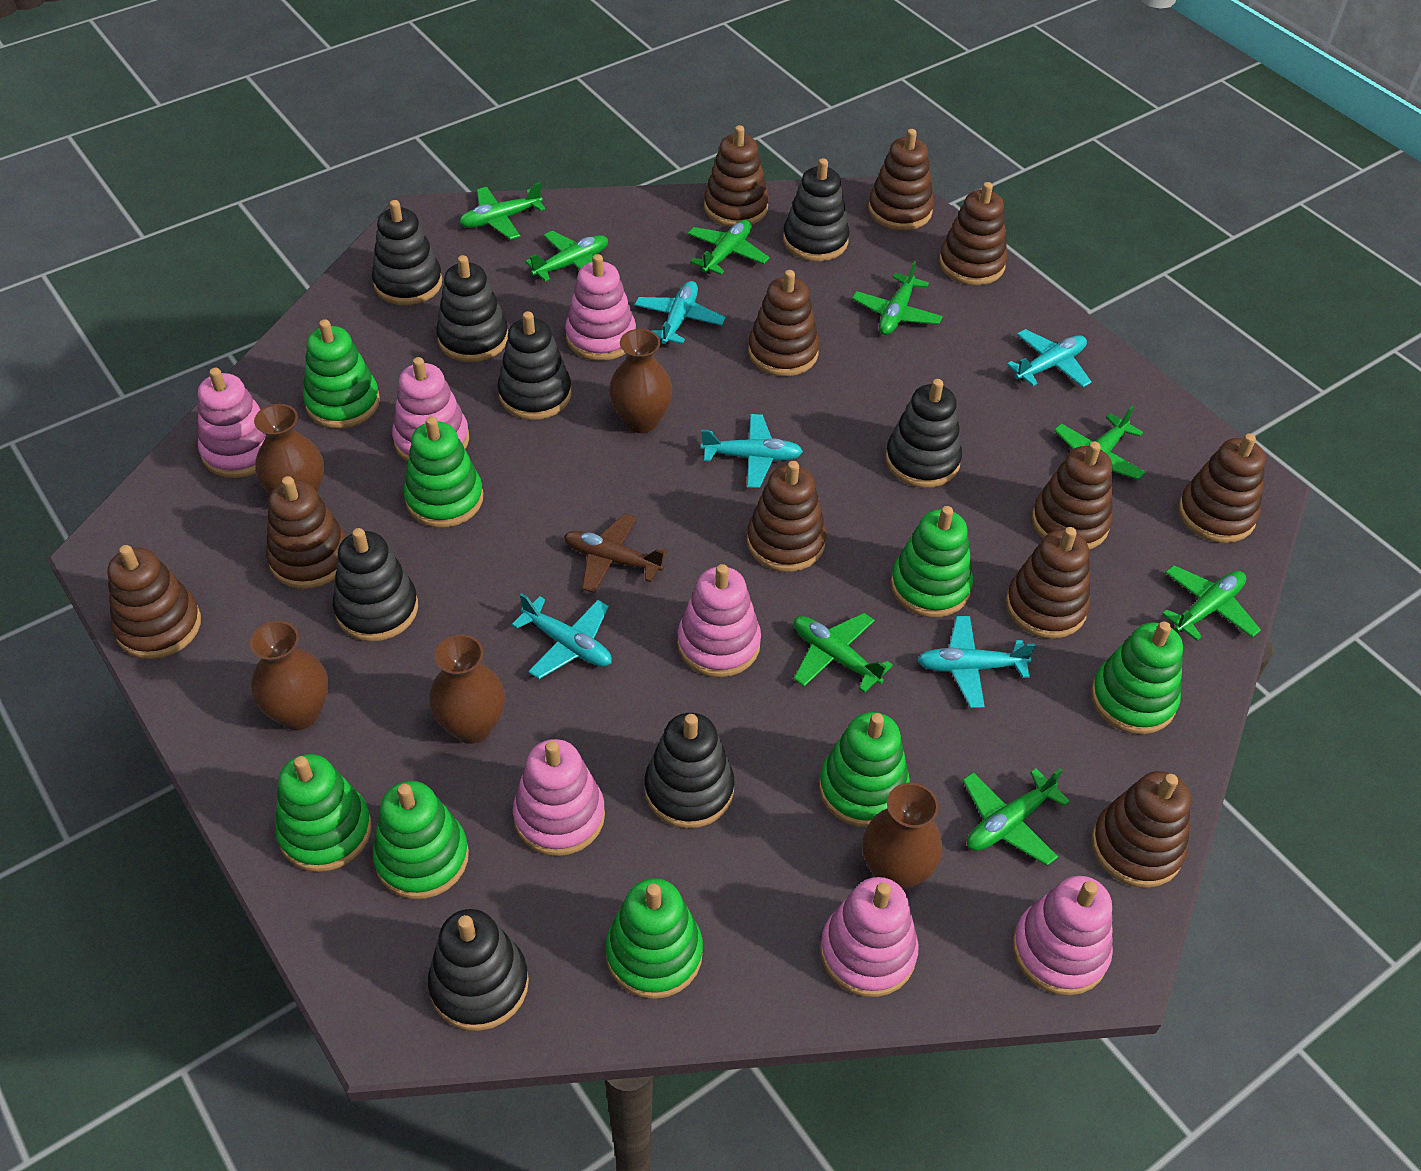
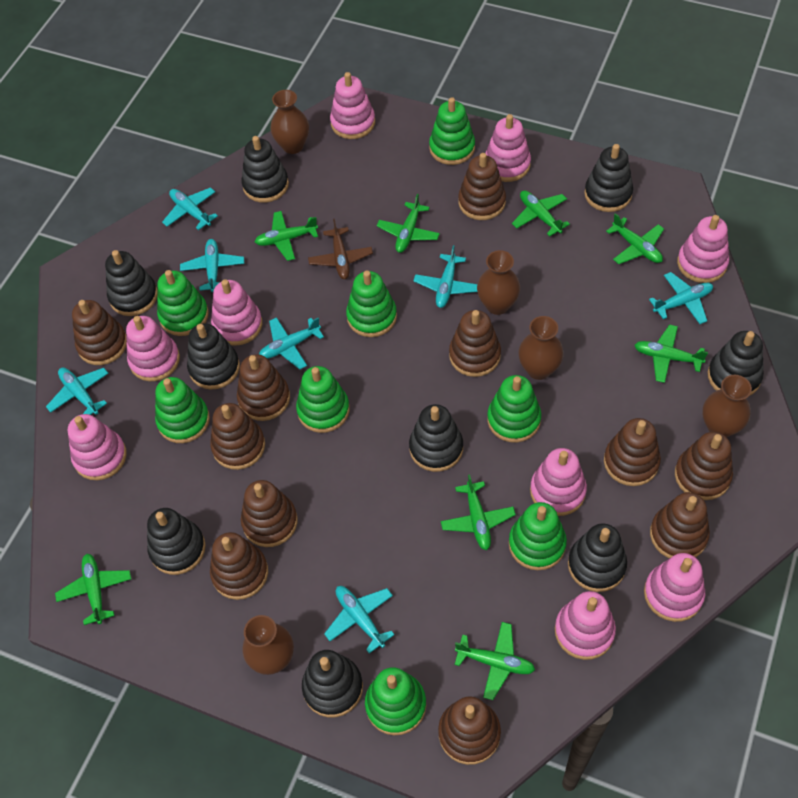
black stacking toy: 8 -> 9
pink stacking toy: 7 -> 9
turquoise plane: 5 -> 7

